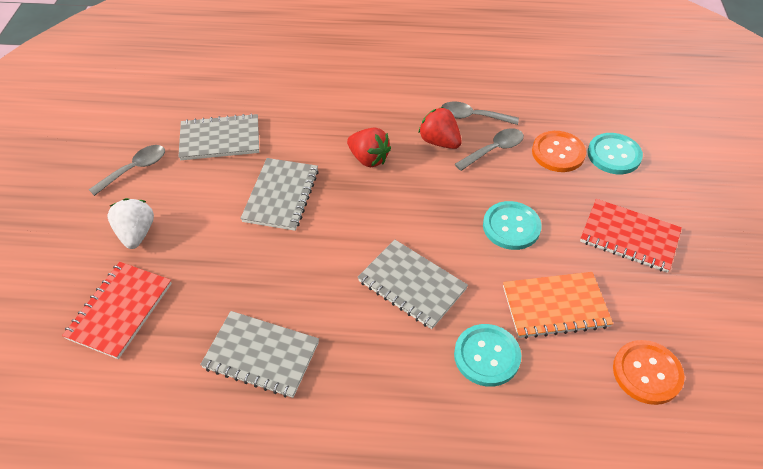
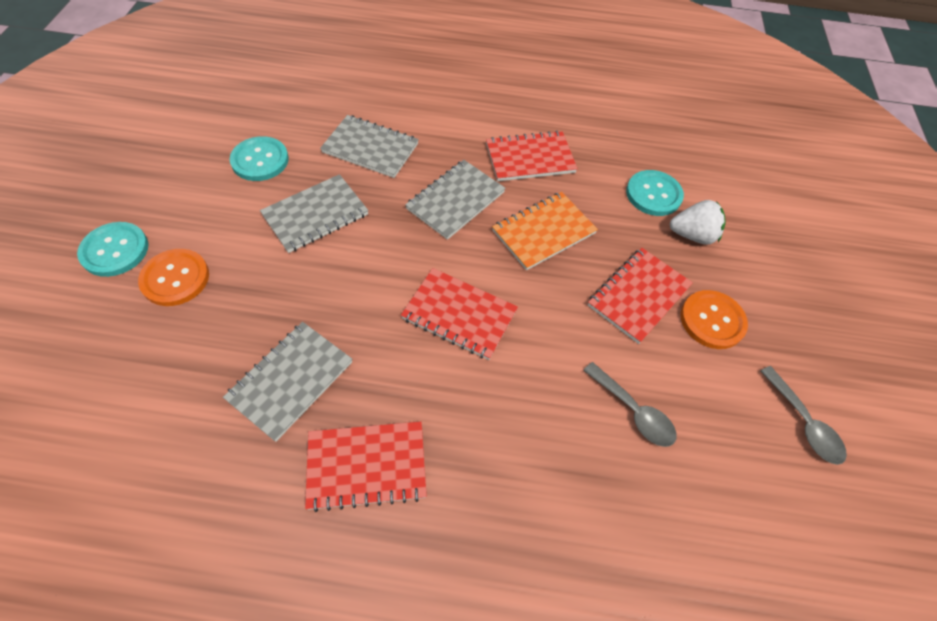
grey spoon: 3 -> 2
red notebook: 2 -> 4
red strawberry: 2 -> 0

